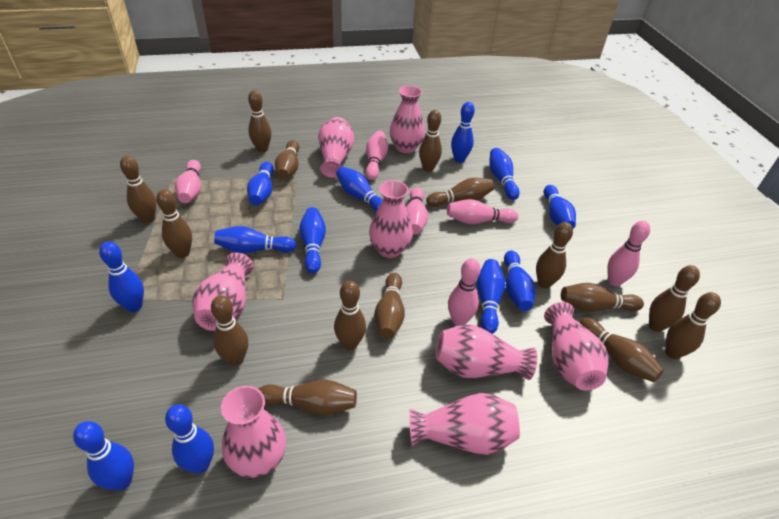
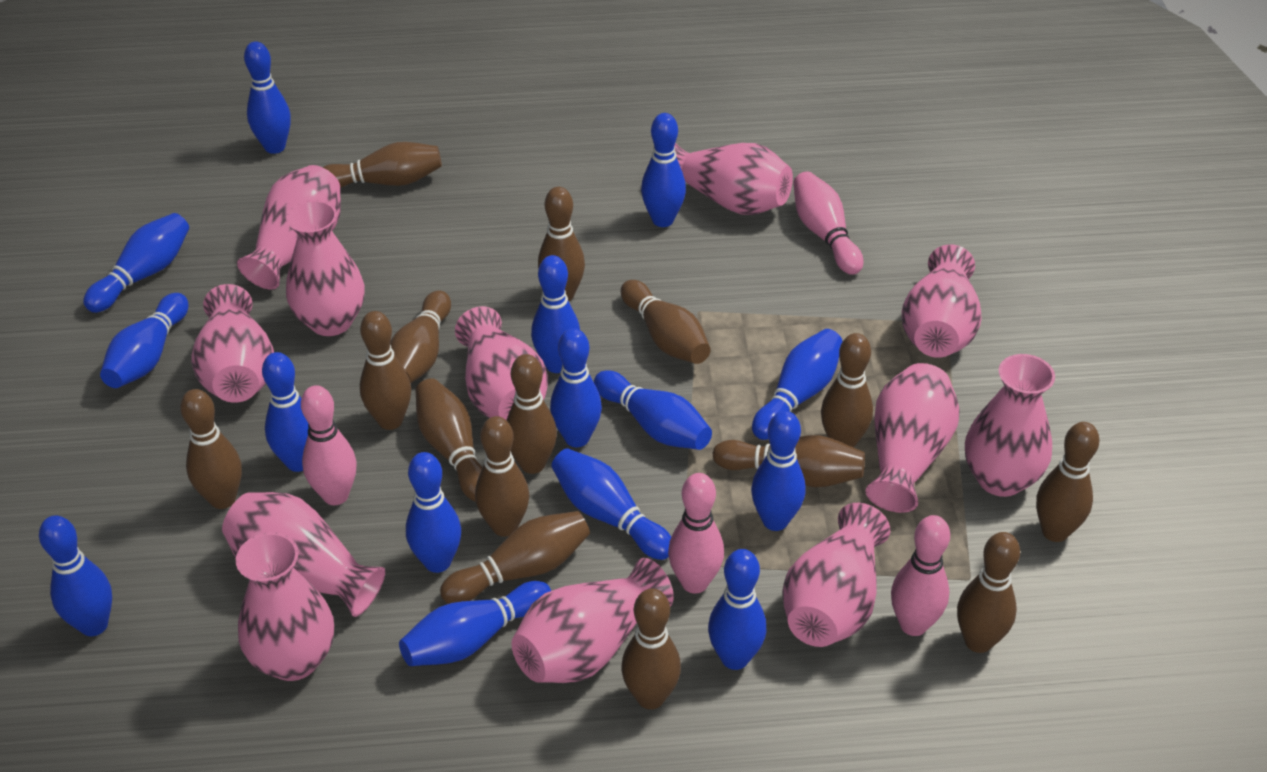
blue bowling pin: 12 -> 15
pink bowling pin: 6 -> 4
pink vase: 8 -> 12

